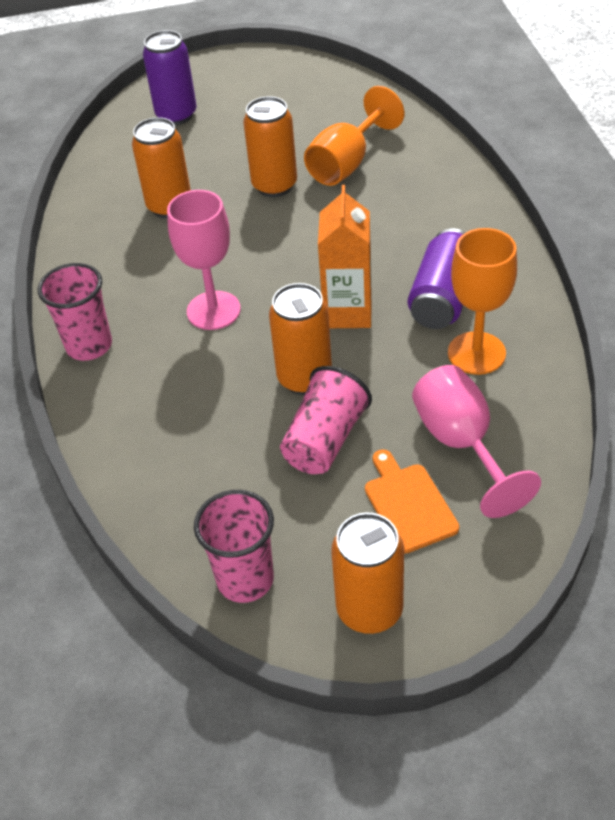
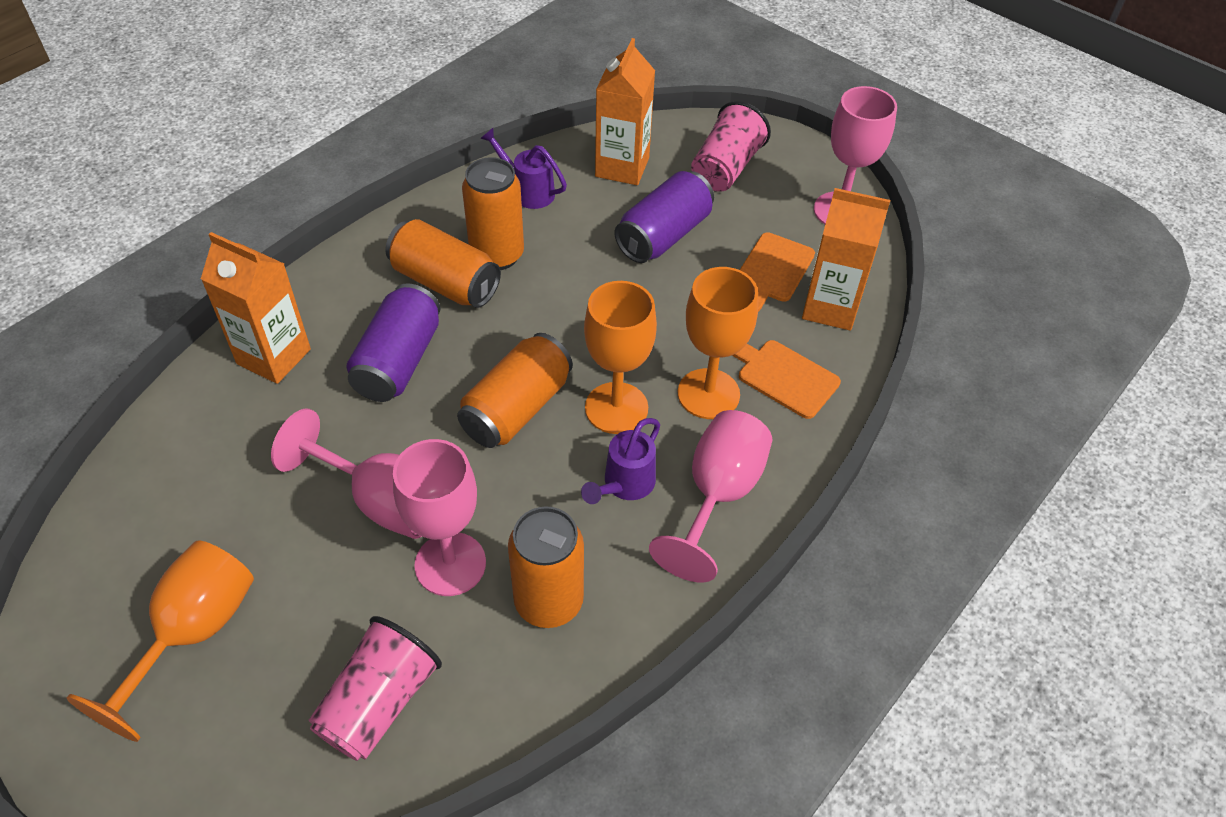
orange carton: 1 -> 3
orange cutting board: 1 -> 2
orange goblet: 2 -> 3
pink cup: 3 -> 2
pink goblet: 2 -> 4
purple watering can: 0 -> 2

